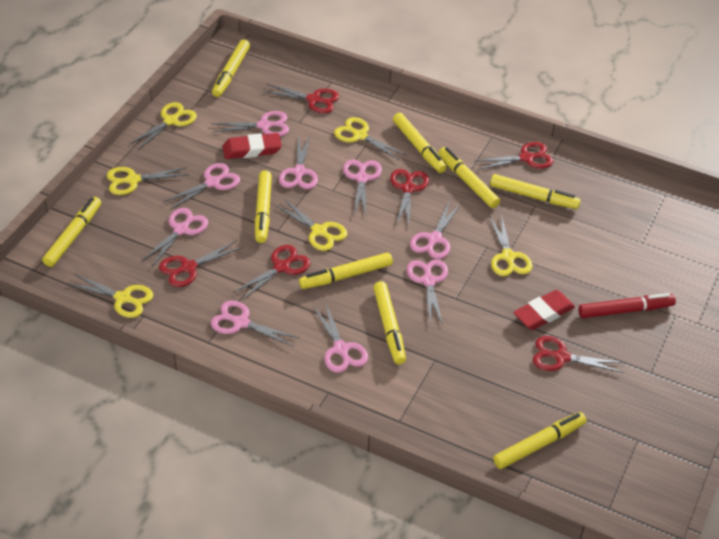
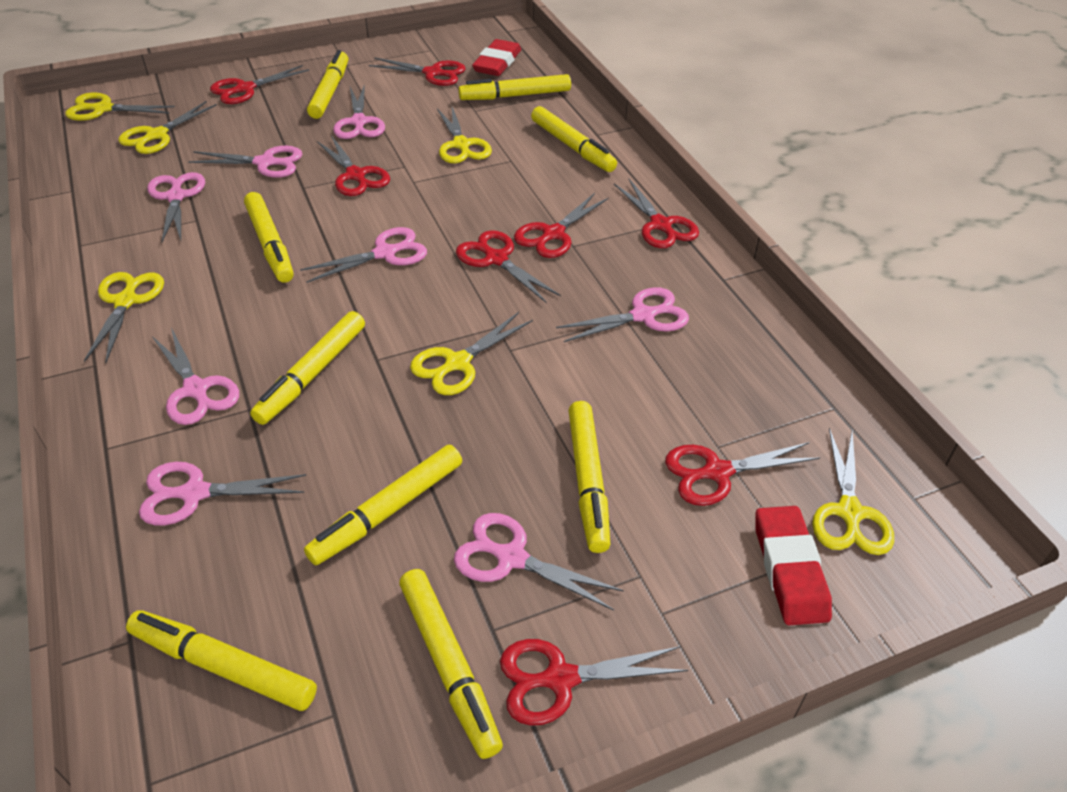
pink scissors: 9 -> 8
red marker: 1 -> 0
red scissors: 6 -> 8

